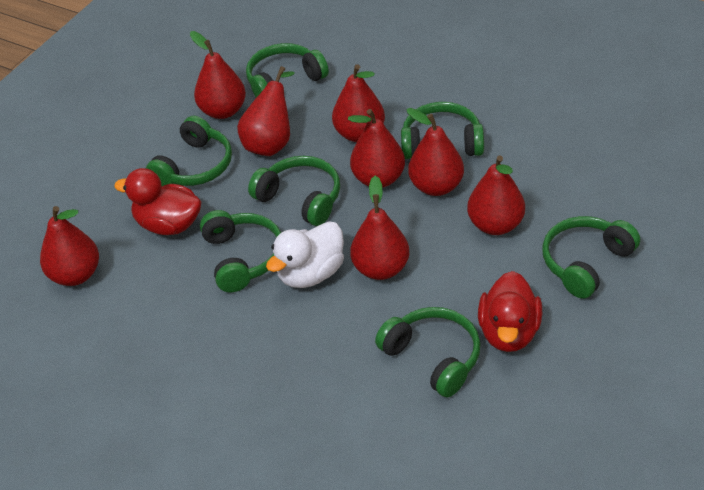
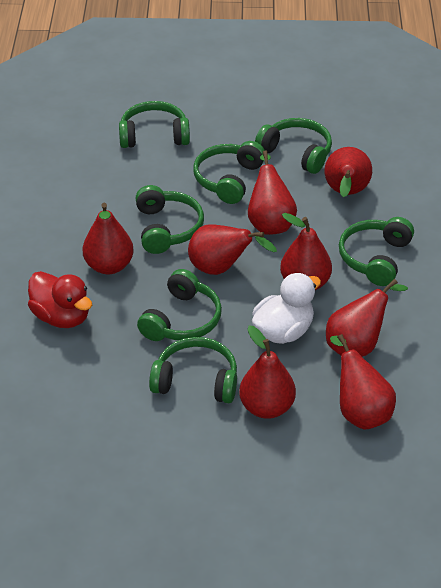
red duck: 2 -> 1

